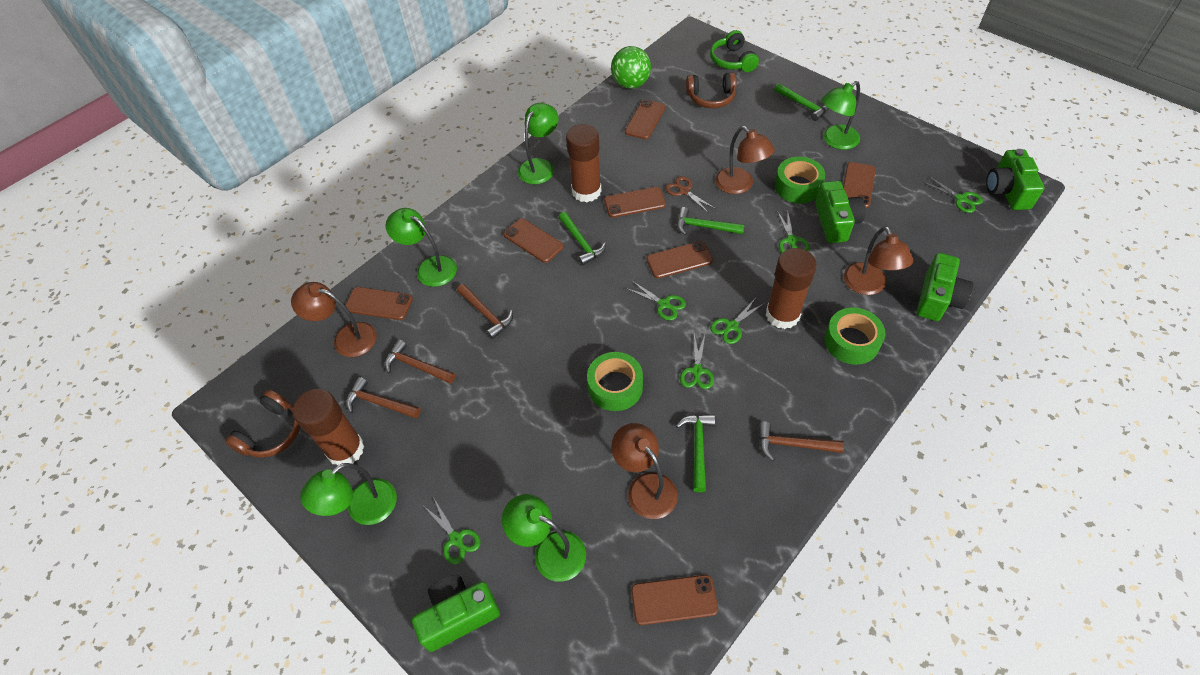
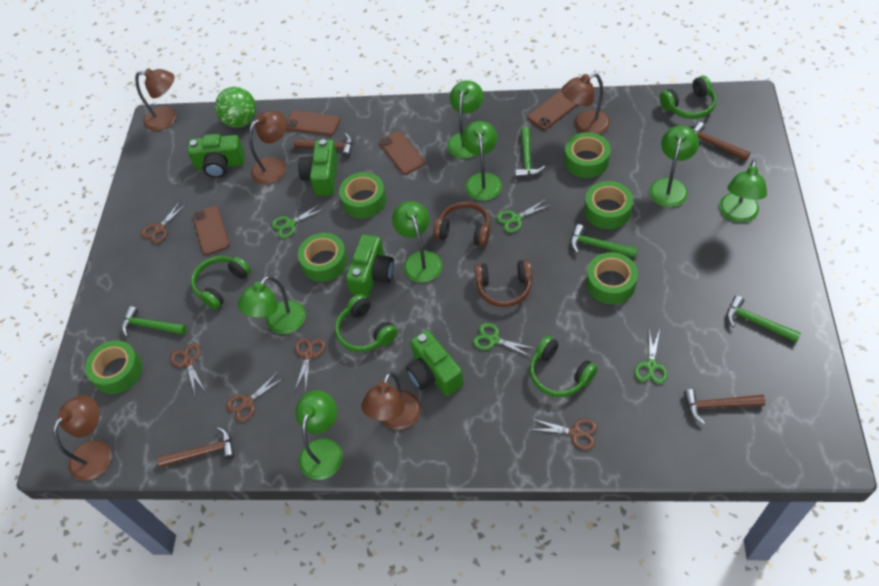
brown glue stick: 3 -> 0
brown lamp: 4 -> 5
brown phone: 7 -> 4
brown scissors: 1 -> 5
green headphones: 1 -> 4
green lamp: 5 -> 7
green scissors: 6 -> 4
green tape: 3 -> 6

